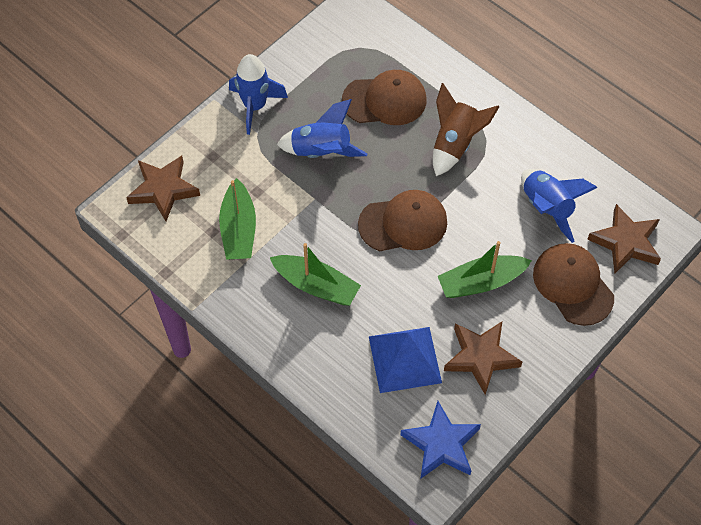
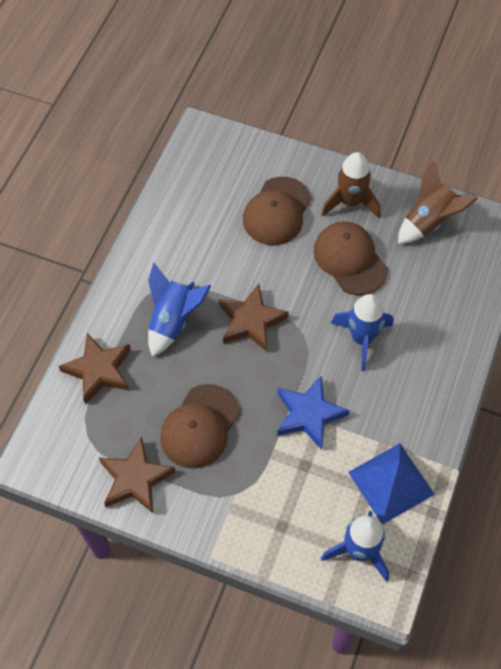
brown rocket: 1 -> 2
green boat: 3 -> 0

